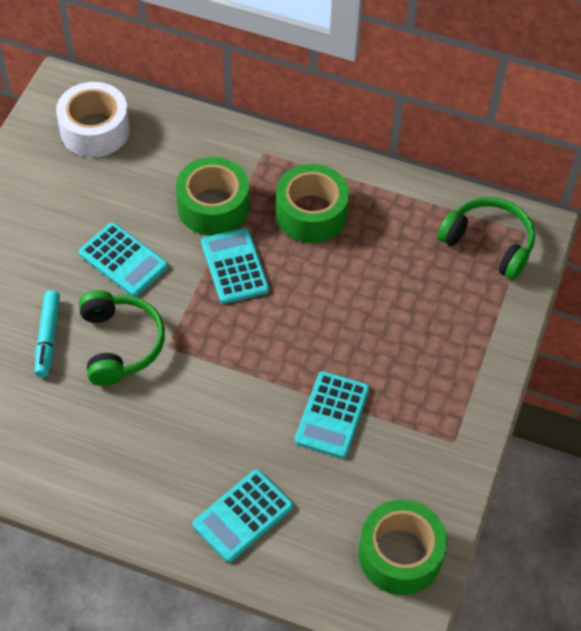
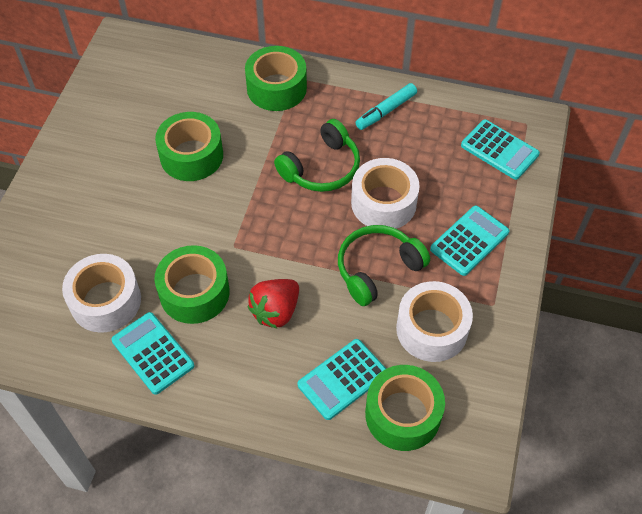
green tape: 3 -> 4
red strawberry: 0 -> 1
white tape: 1 -> 3

